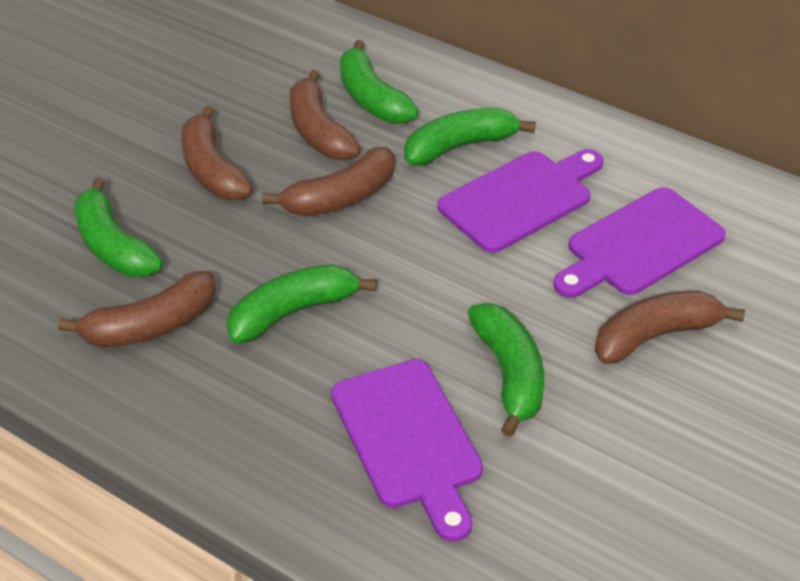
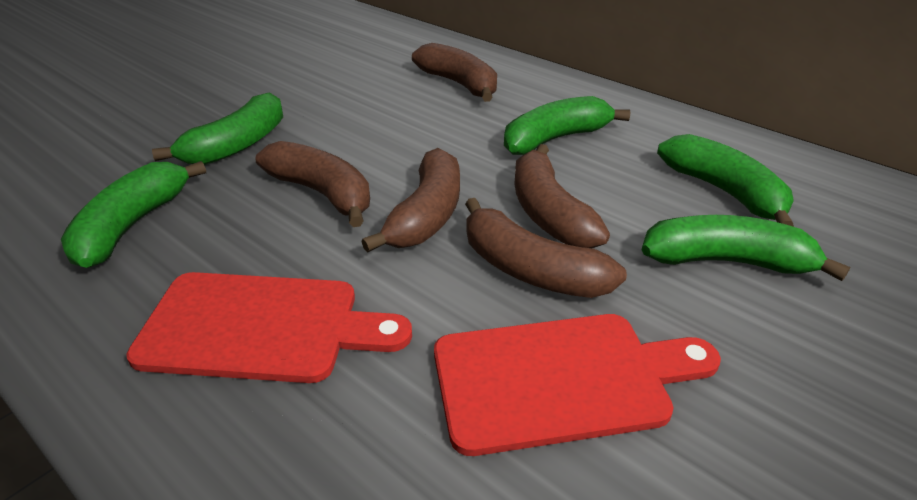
purple cutting board: 3 -> 0
red cutting board: 0 -> 2

